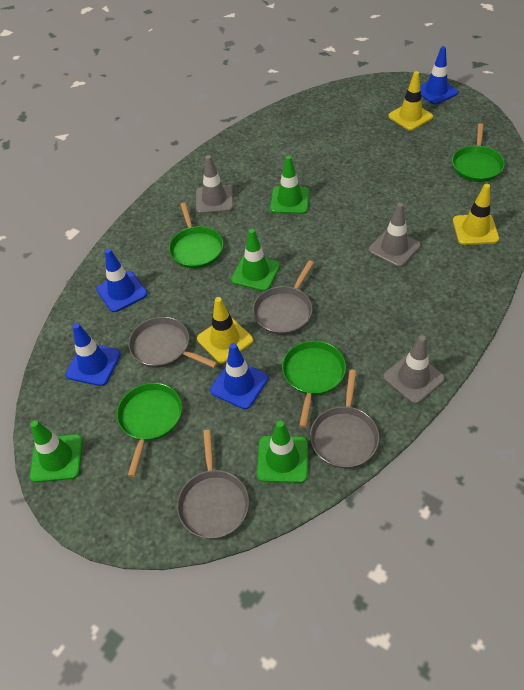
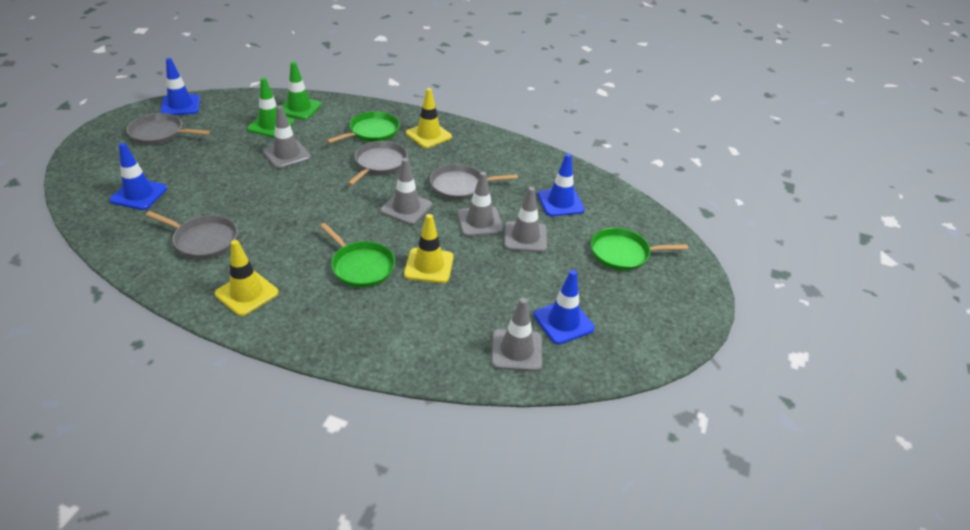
green pan: 4 -> 3
green traffic cone: 4 -> 2
grey traffic cone: 3 -> 5

